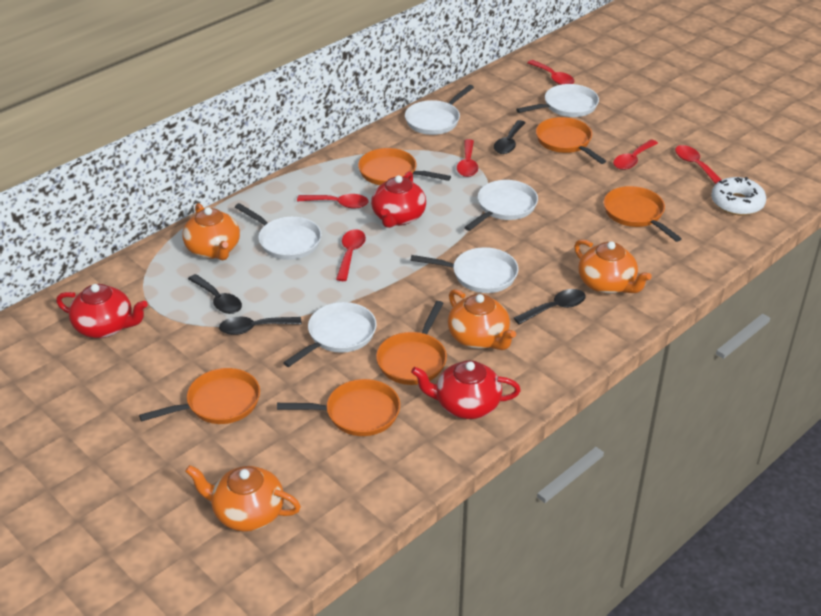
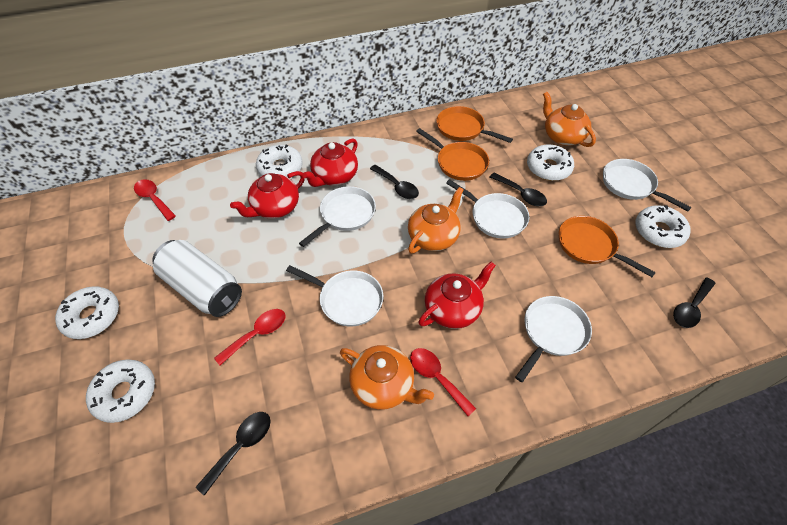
orange pan: 6 -> 3
orange teapot: 4 -> 3
red spoon: 6 -> 3
white can: 0 -> 1
white donut: 1 -> 5
white pan: 6 -> 5

